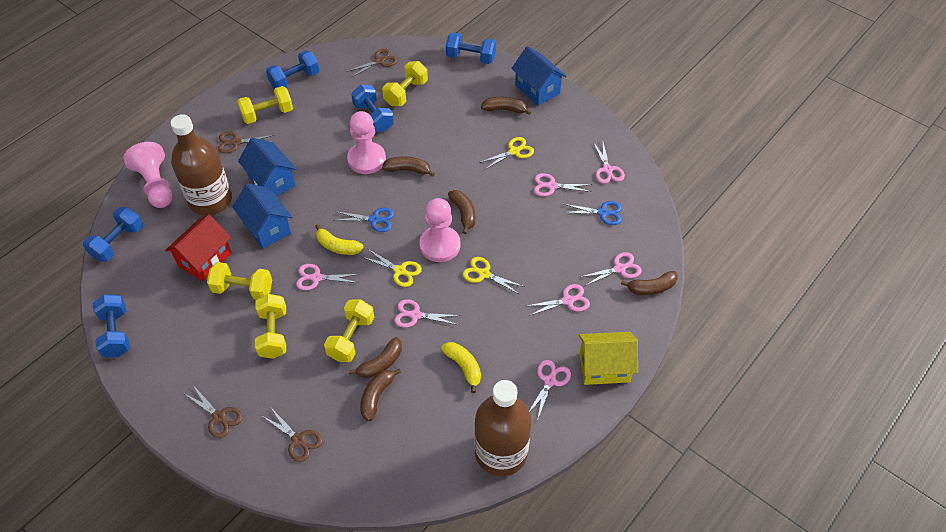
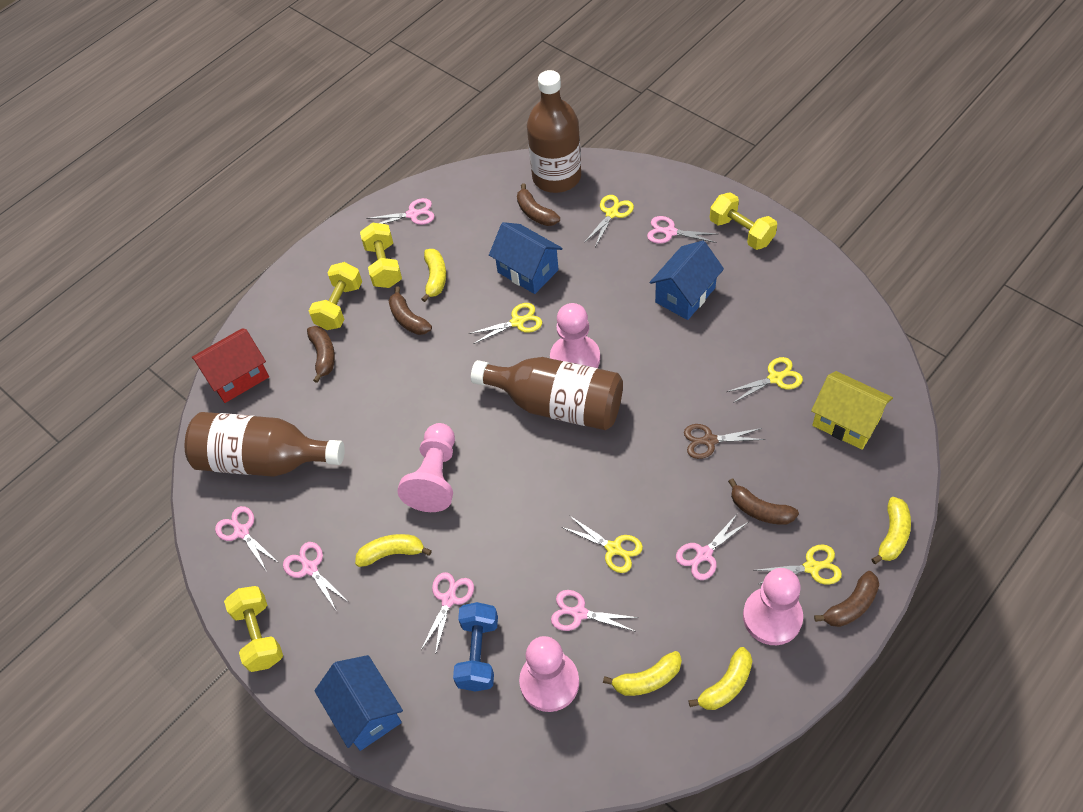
blue dumbbell: 5 -> 1
blue scissors: 2 -> 0
brown banana: 6 -> 5
brown bottle: 2 -> 3
brown scissors: 4 -> 1
pink pawn: 3 -> 4
yellow banana: 2 -> 5
yellow dumbbell: 5 -> 4
yellow scissors: 3 -> 5

